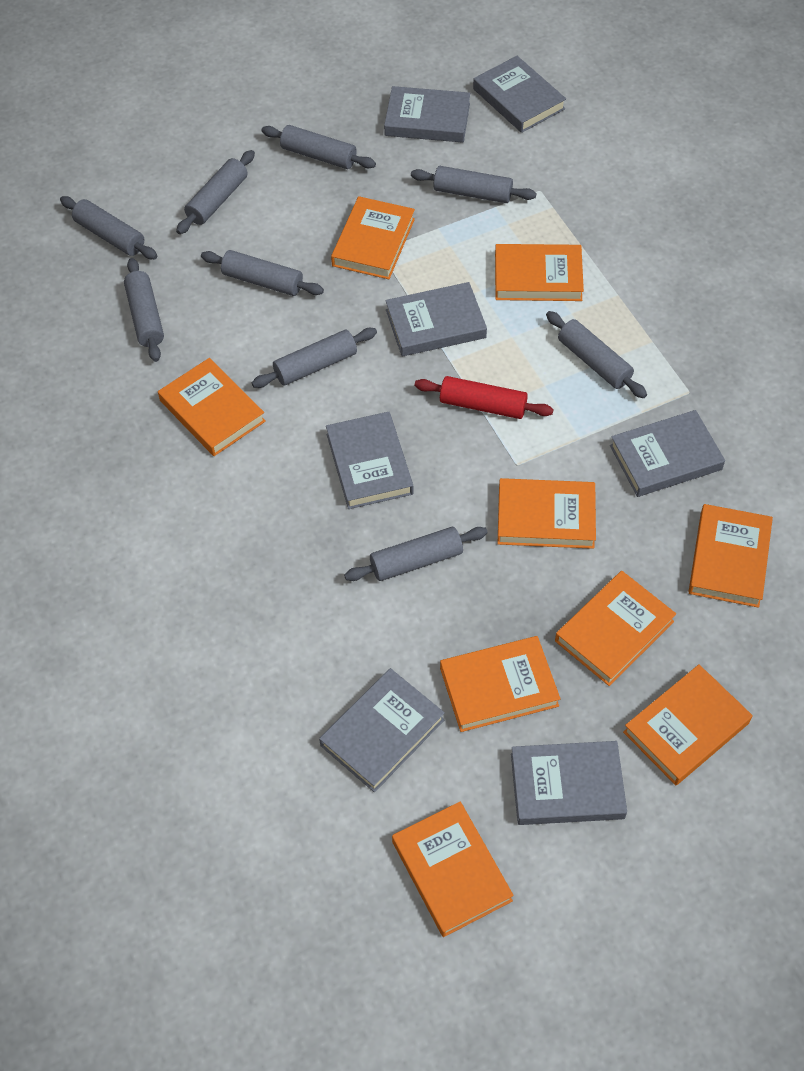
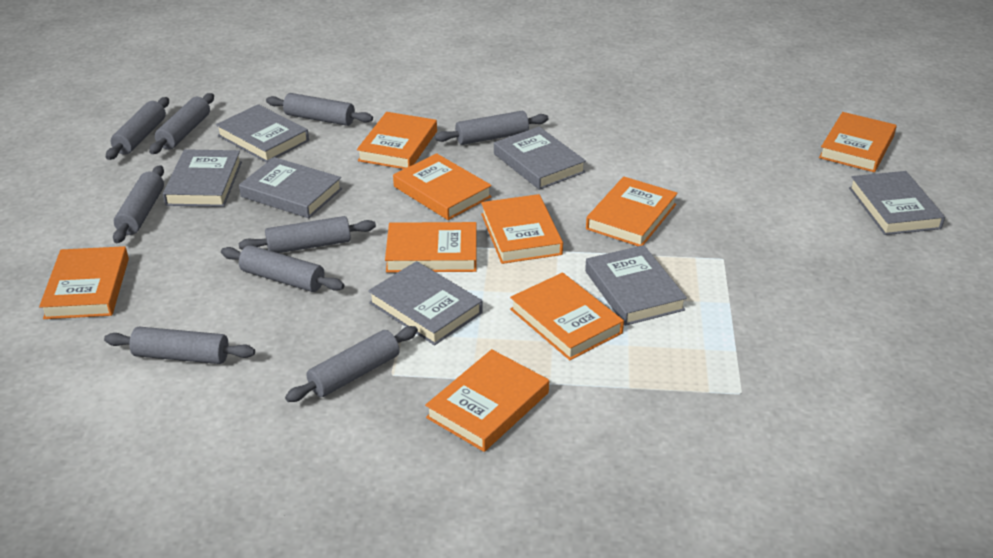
red rolling pin: 1 -> 0

